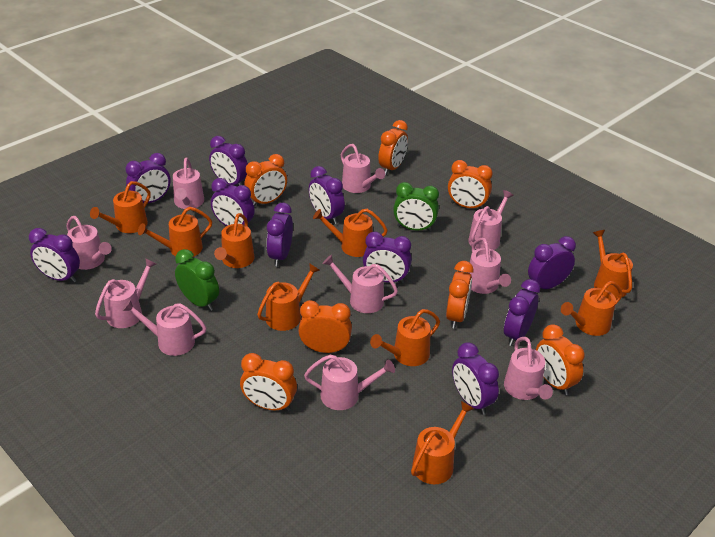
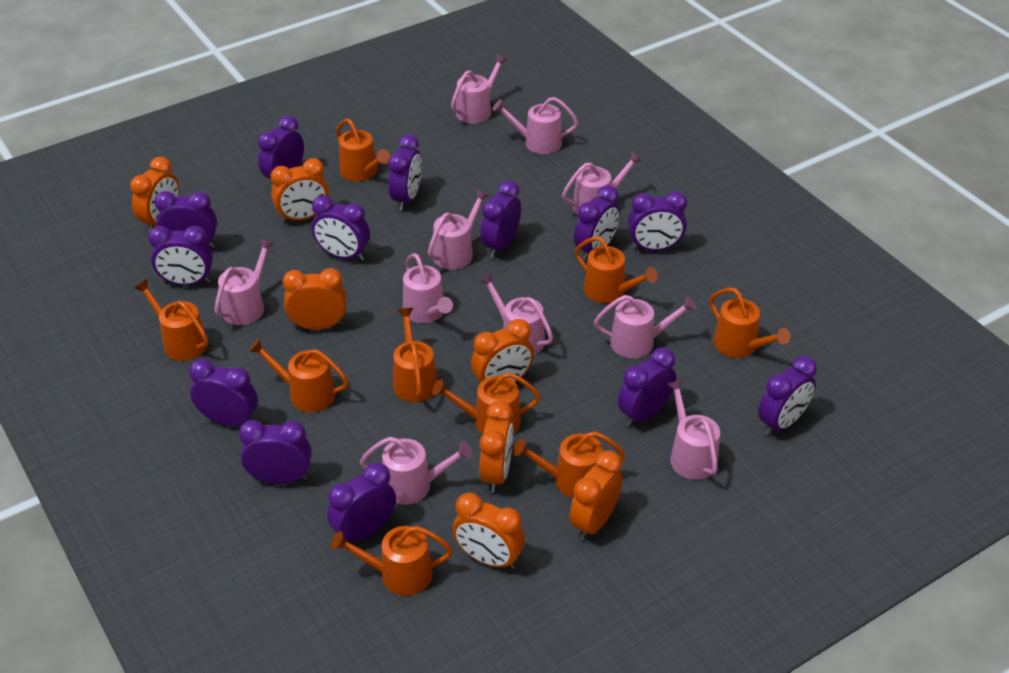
green clock: 2 -> 0
purple clock: 10 -> 13

